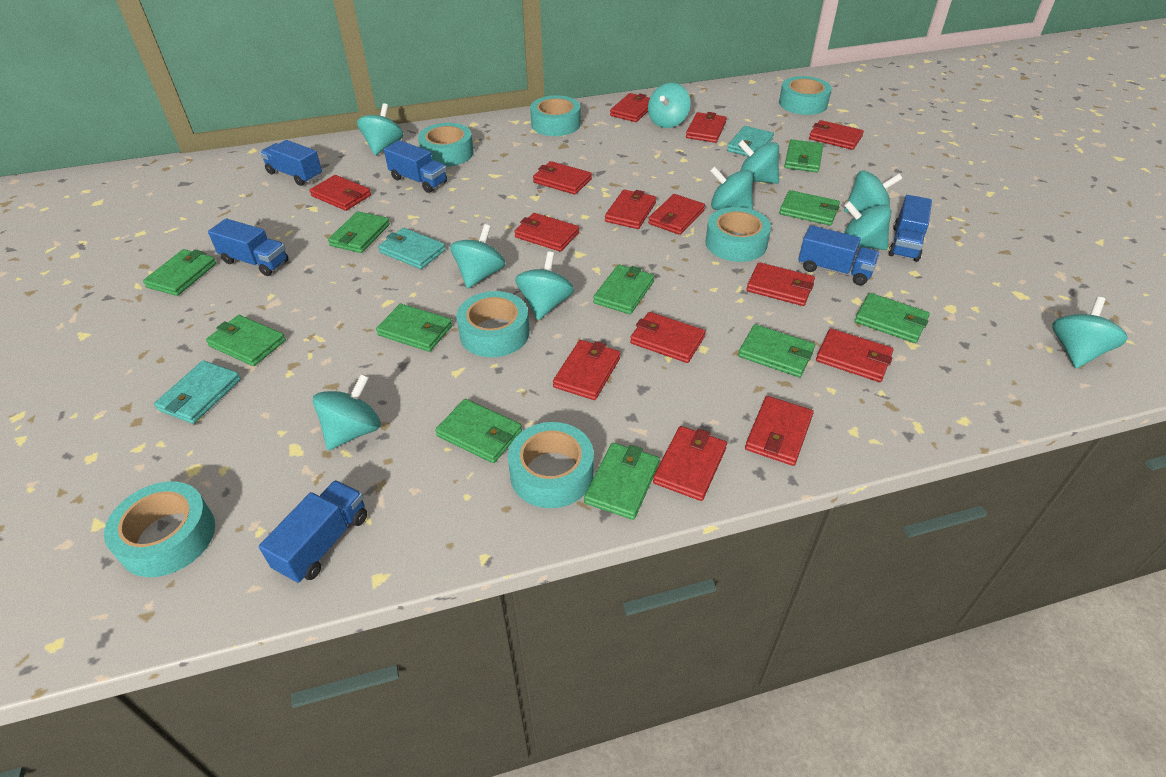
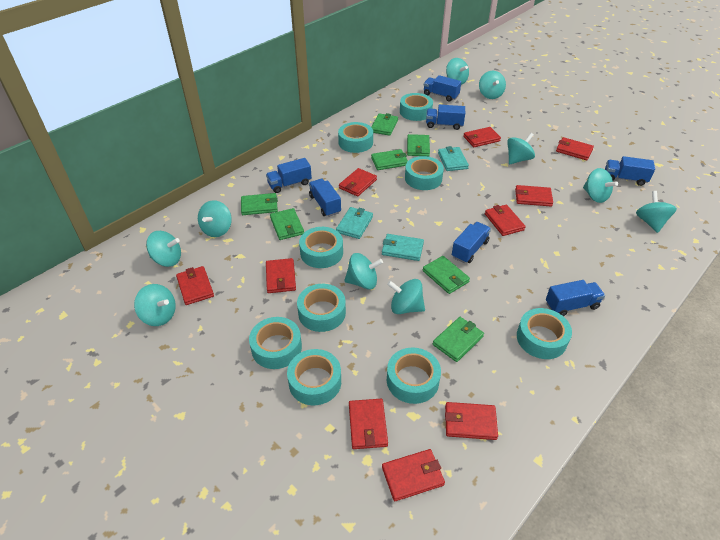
blue truck: 6 -> 7
green wallet: 11 -> 7
red wallet: 14 -> 10
turquoise tape: 7 -> 9

